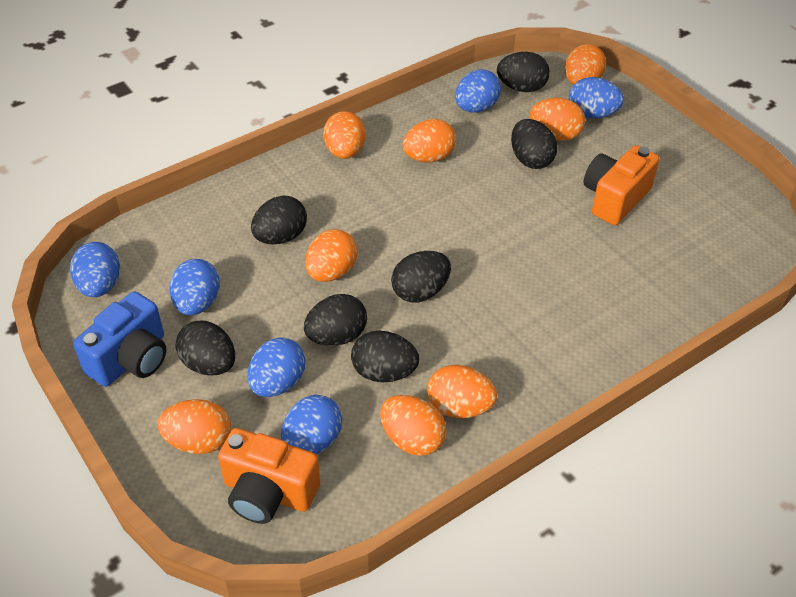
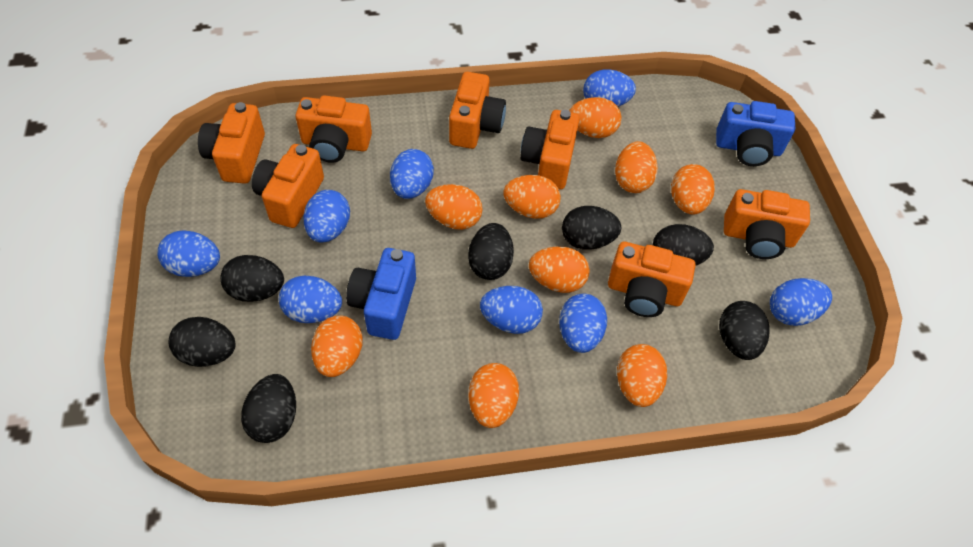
blue camera: 1 -> 2
blue egg: 6 -> 8
orange camera: 2 -> 7
orange egg: 8 -> 9

